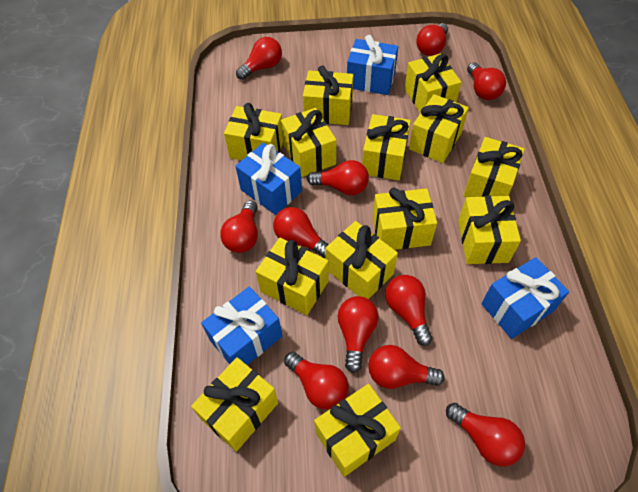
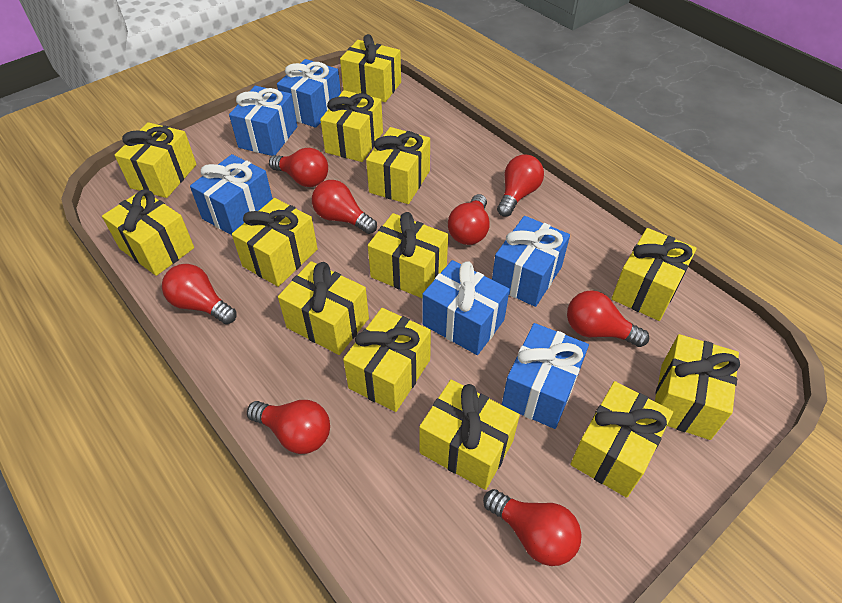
blue gift: 4 -> 6
red light bulb: 11 -> 8

